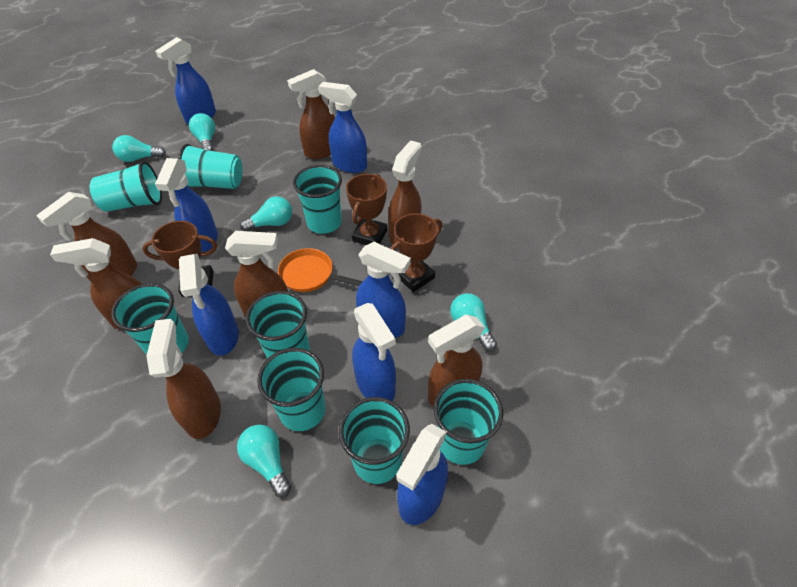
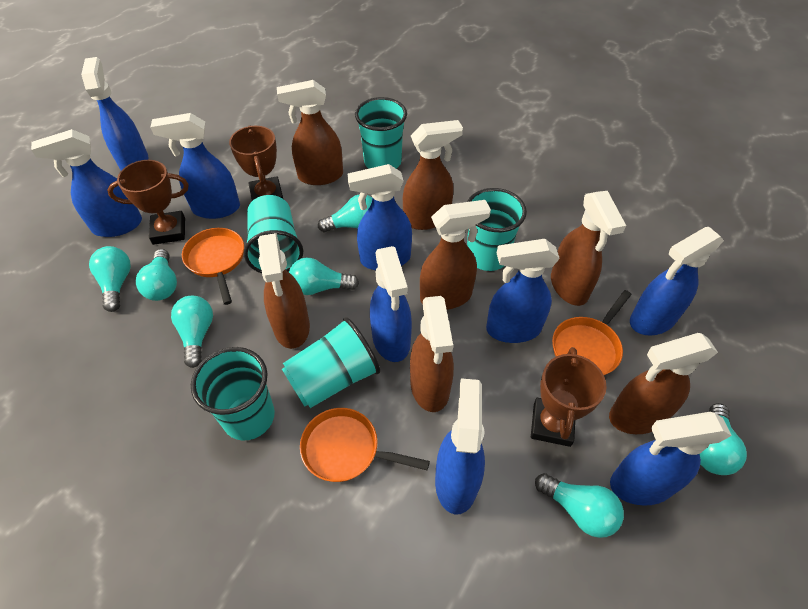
blue spray bottle: 7 -> 9
orange pan: 1 -> 3
turquoise cup: 8 -> 5
turquoise light bulb: 5 -> 7

